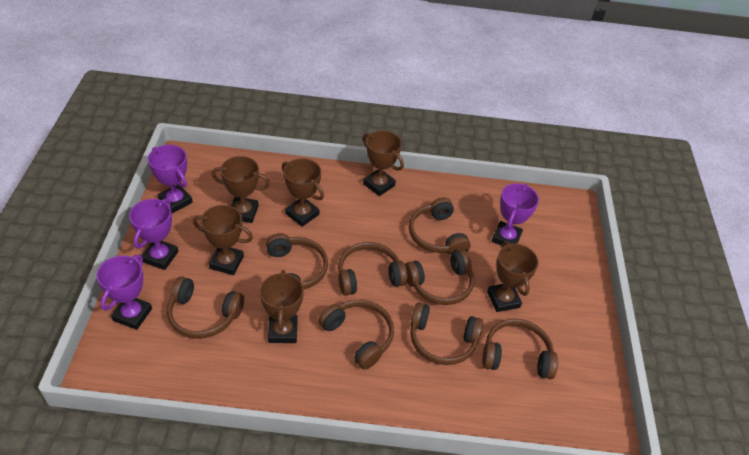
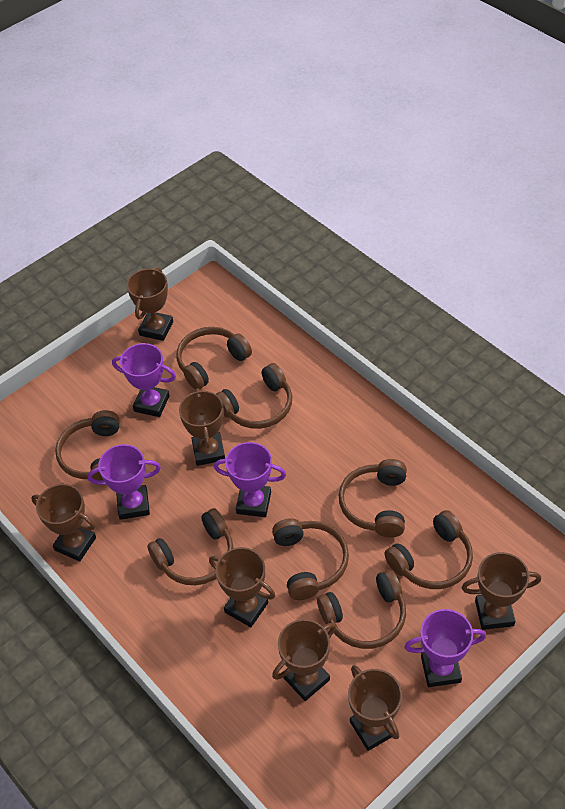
brown trophy: 6 -> 7

